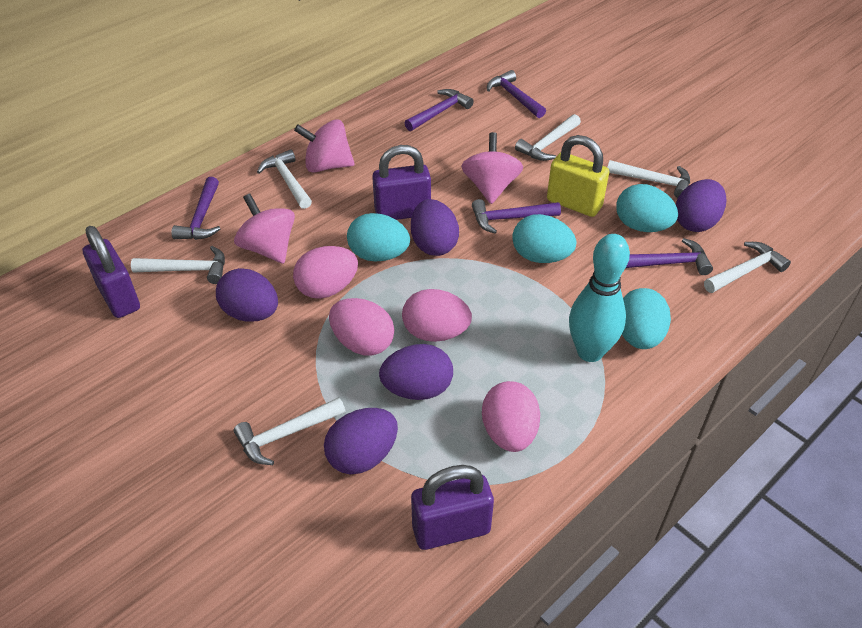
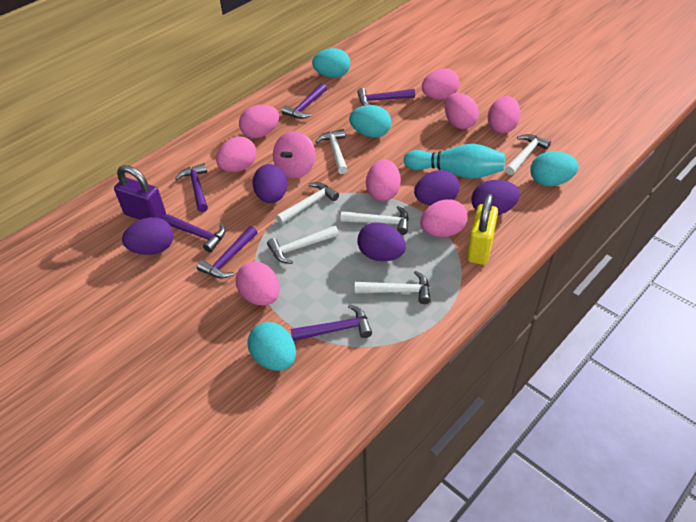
pink egg: 4 -> 8
pink spinning top: 3 -> 1
purple hammer: 5 -> 6
purple padlock: 3 -> 1

